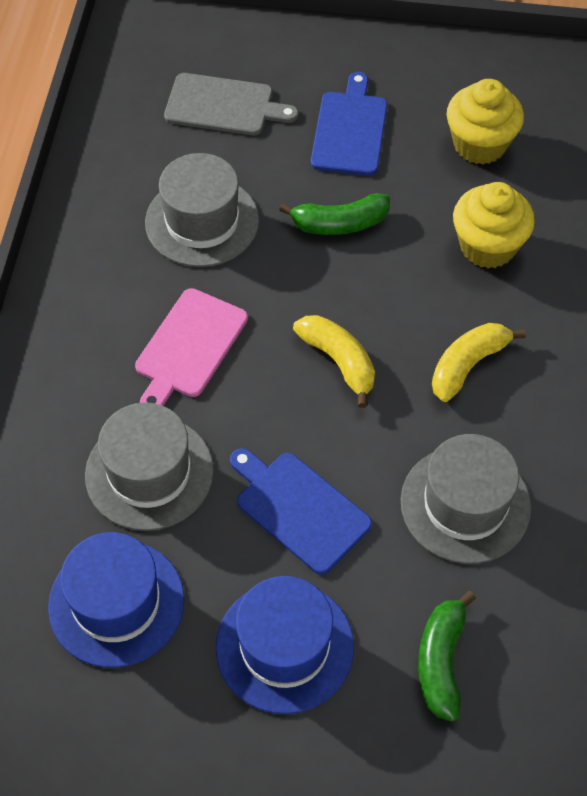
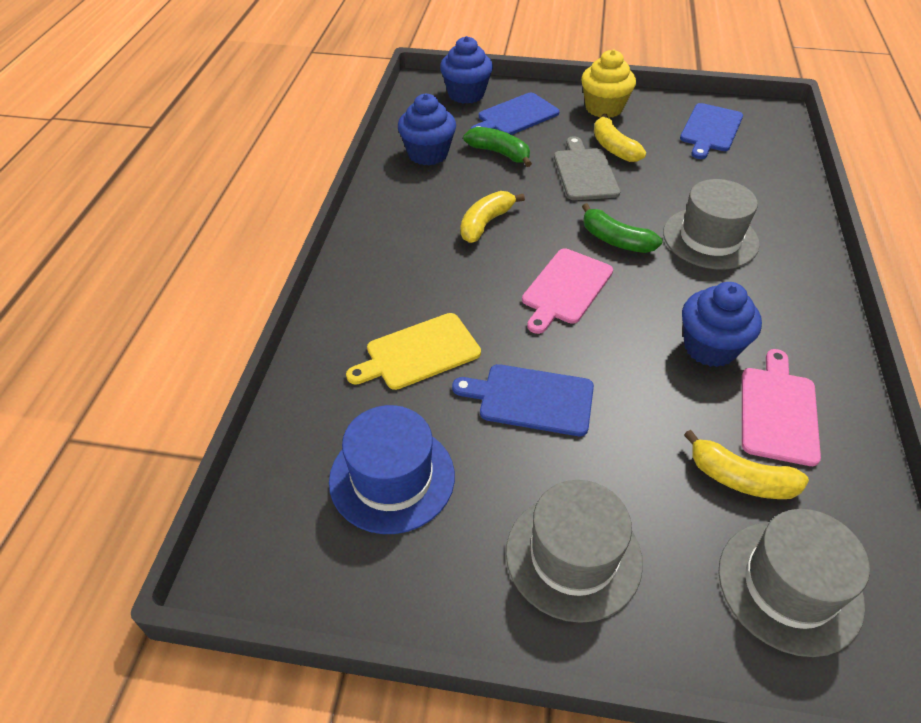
blue cupcake: 0 -> 3
blue cutting board: 2 -> 3
blue hat: 2 -> 1
pink cutting board: 1 -> 2
yellow banana: 2 -> 3
yellow cupcake: 2 -> 1
yellow cutting board: 0 -> 1

